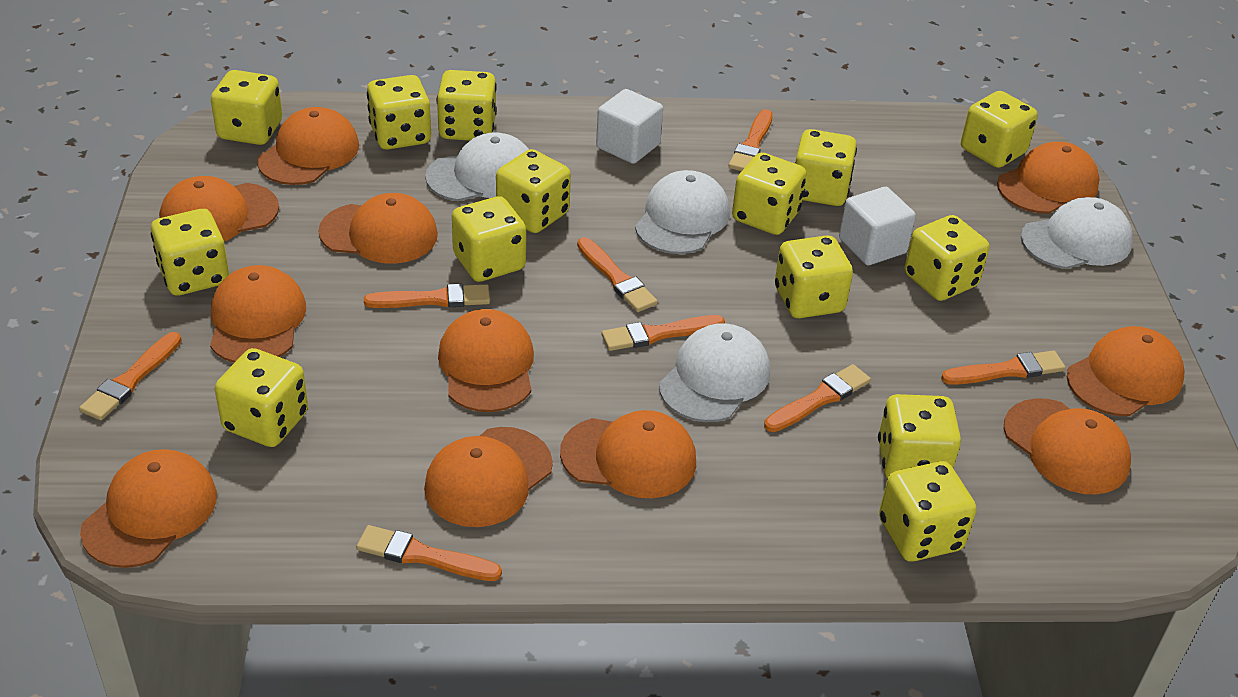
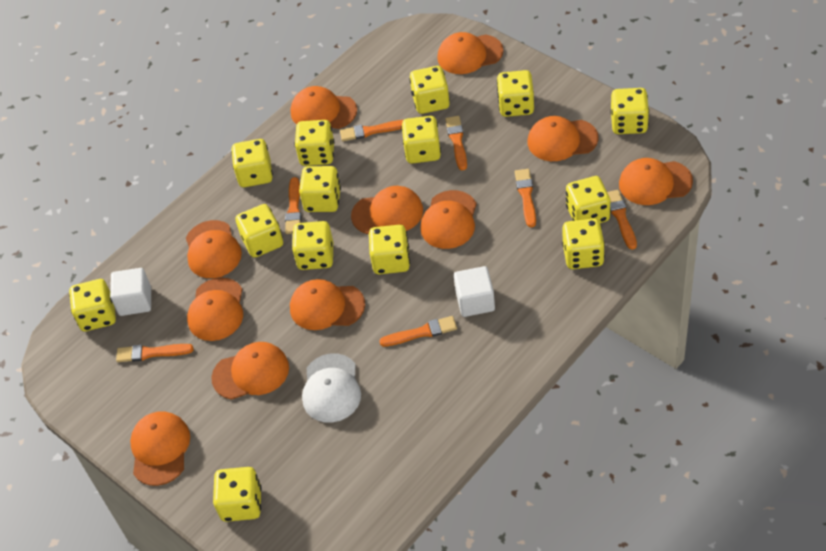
orange brush: 8 -> 7
white cap: 4 -> 1

